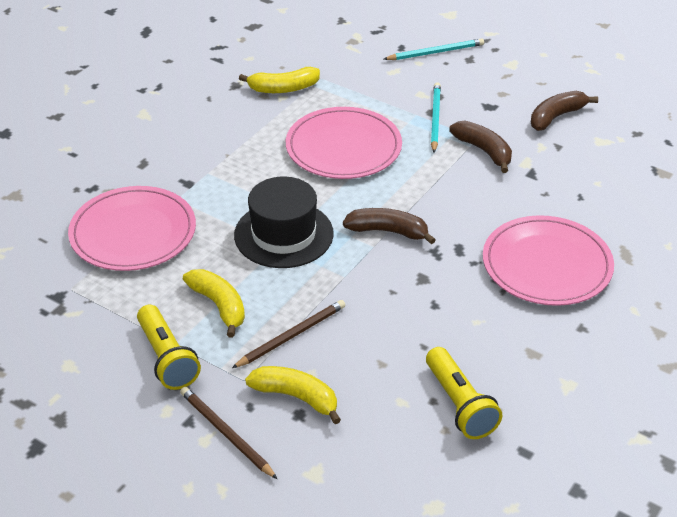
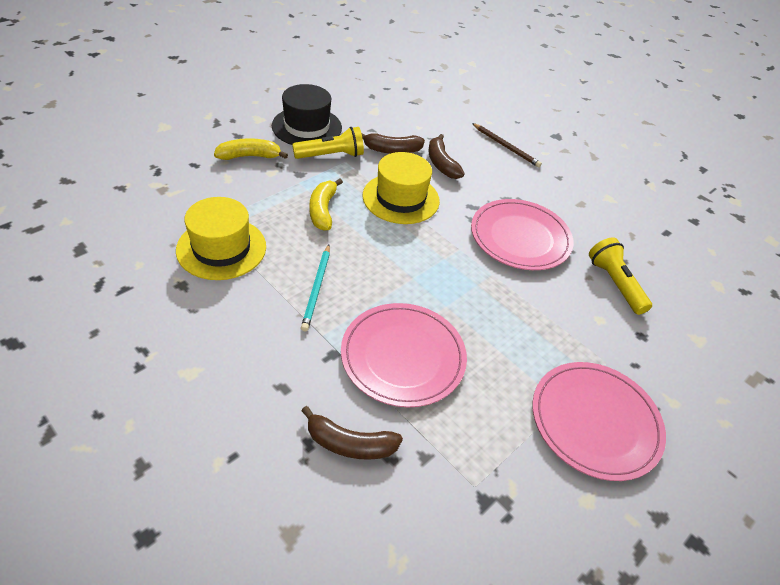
brown pencil: 2 -> 1
turquoise pencil: 2 -> 1
yellow banana: 3 -> 2
yellow hat: 0 -> 2

